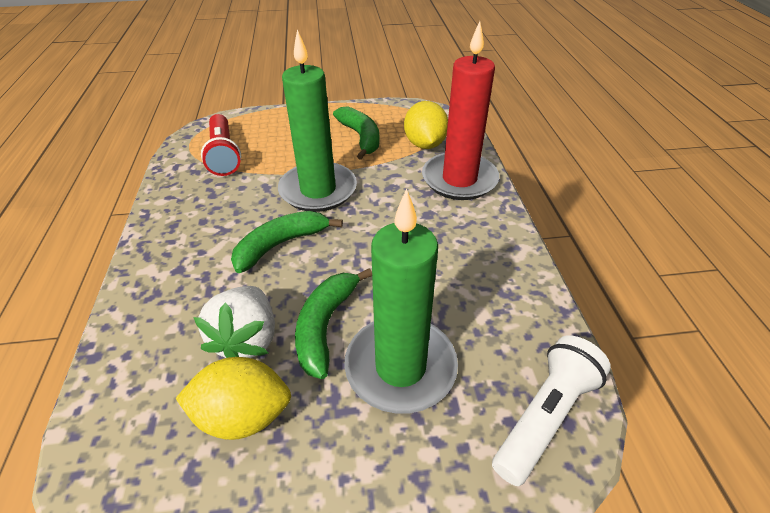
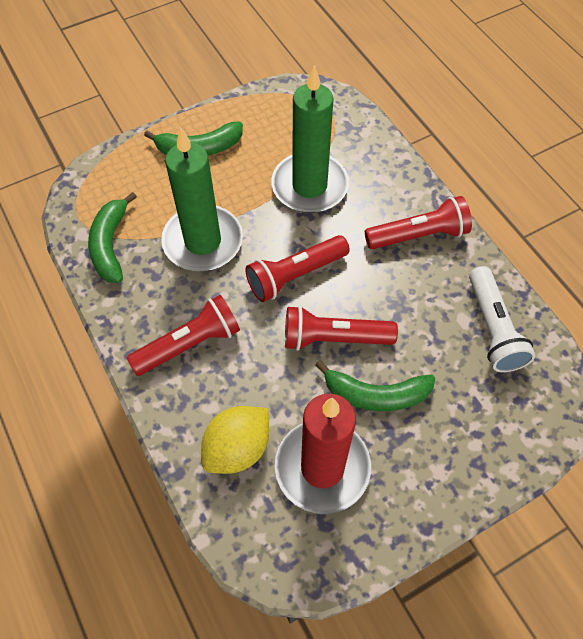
red flashlight: 1 -> 4
white strawberry: 1 -> 0
yellow lemon: 2 -> 1

